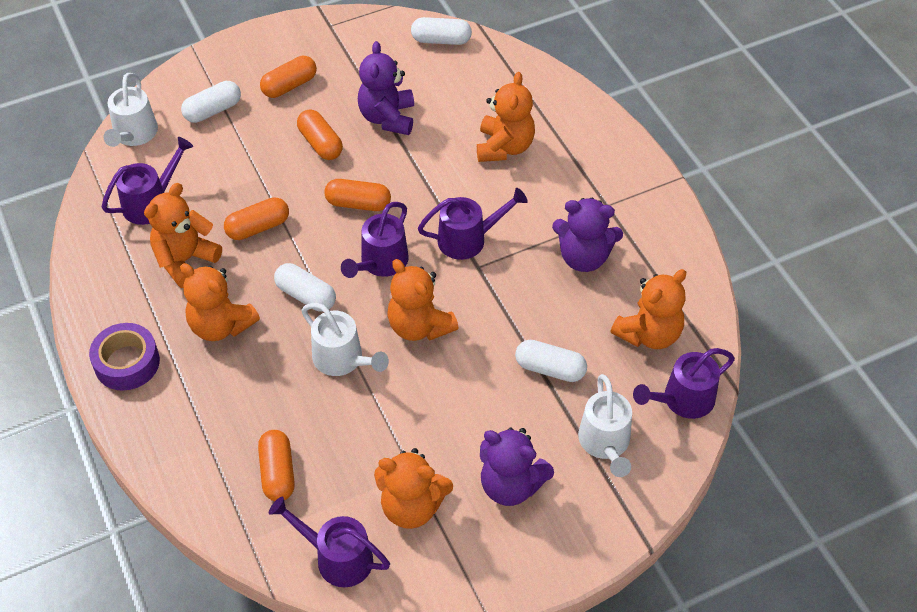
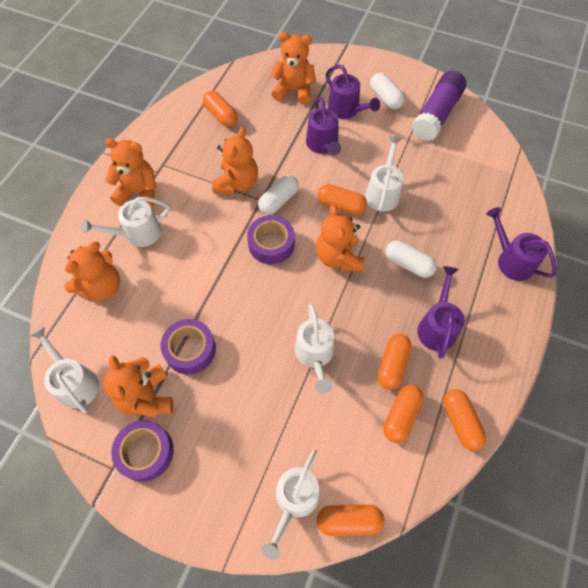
orange capsule: 5 -> 6
purple glue stick: 0 -> 1
purple tape: 1 -> 3
purple teddy bear: 3 -> 0
purple watering can: 5 -> 4
white capsule: 4 -> 3
white watering can: 3 -> 5

